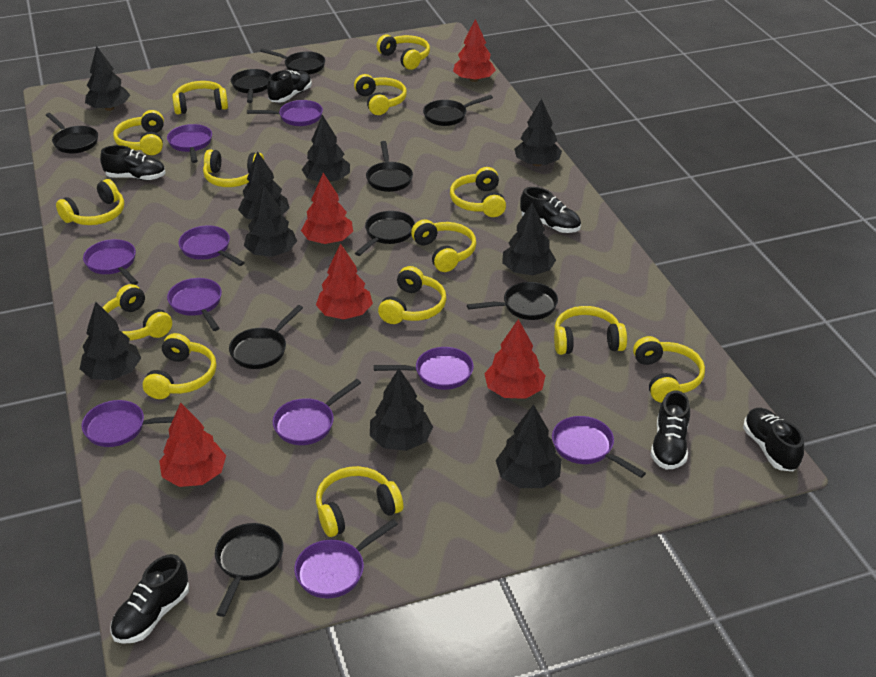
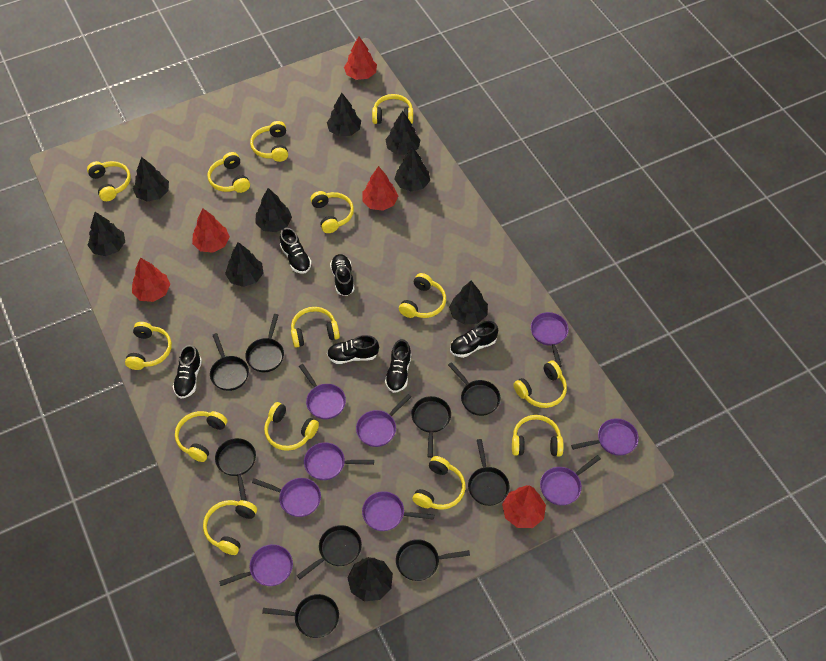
purple pan: 10 -> 9

